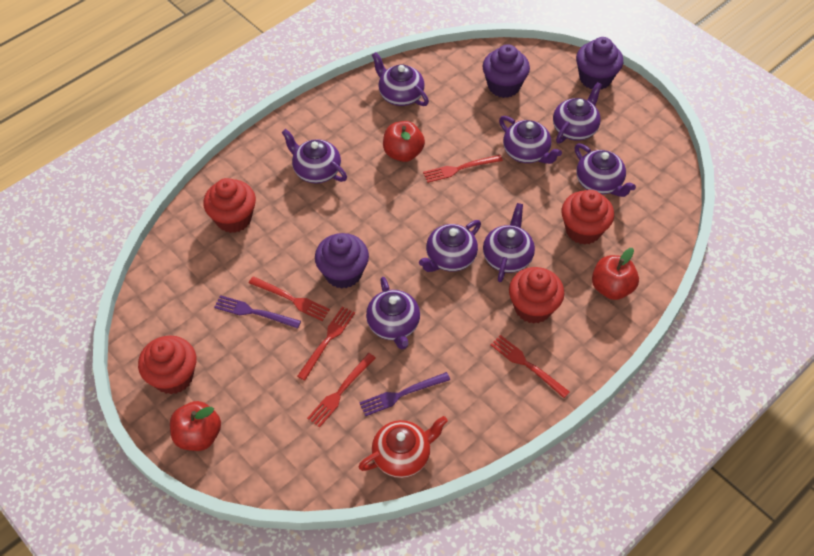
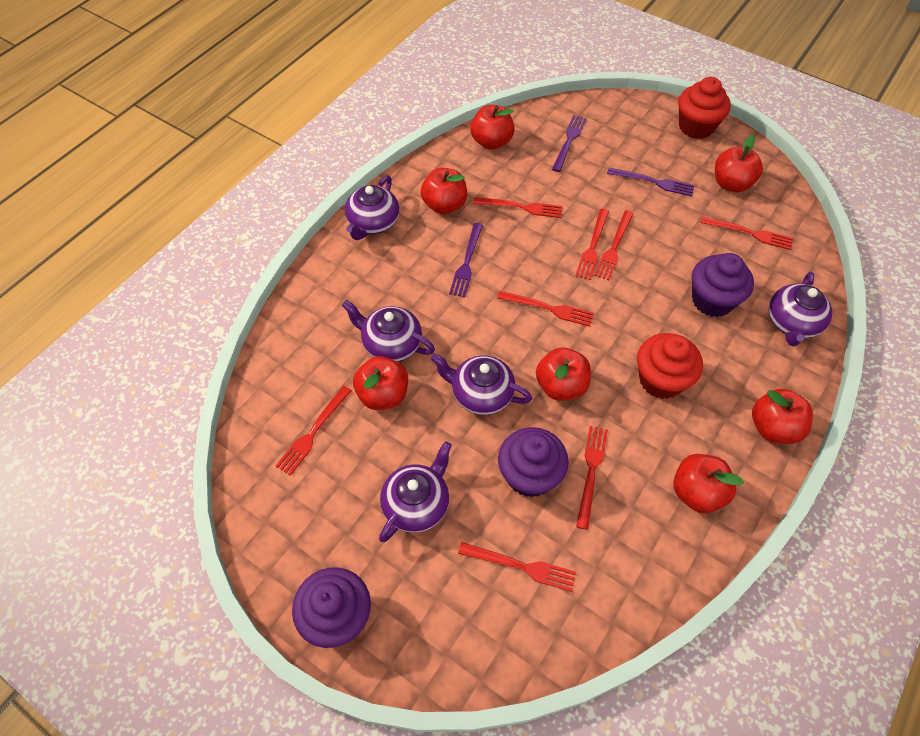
purple fork: 2 -> 3
purple teapot: 8 -> 5
red apple: 3 -> 7
red cupcake: 4 -> 2
red fork: 5 -> 8
red teapot: 1 -> 0

